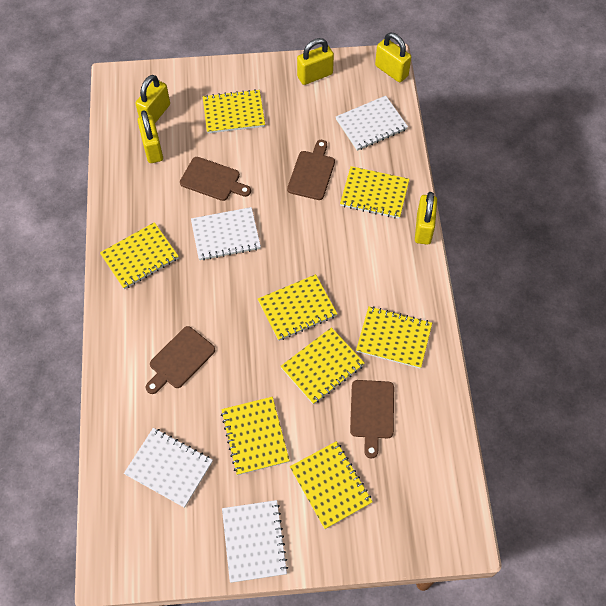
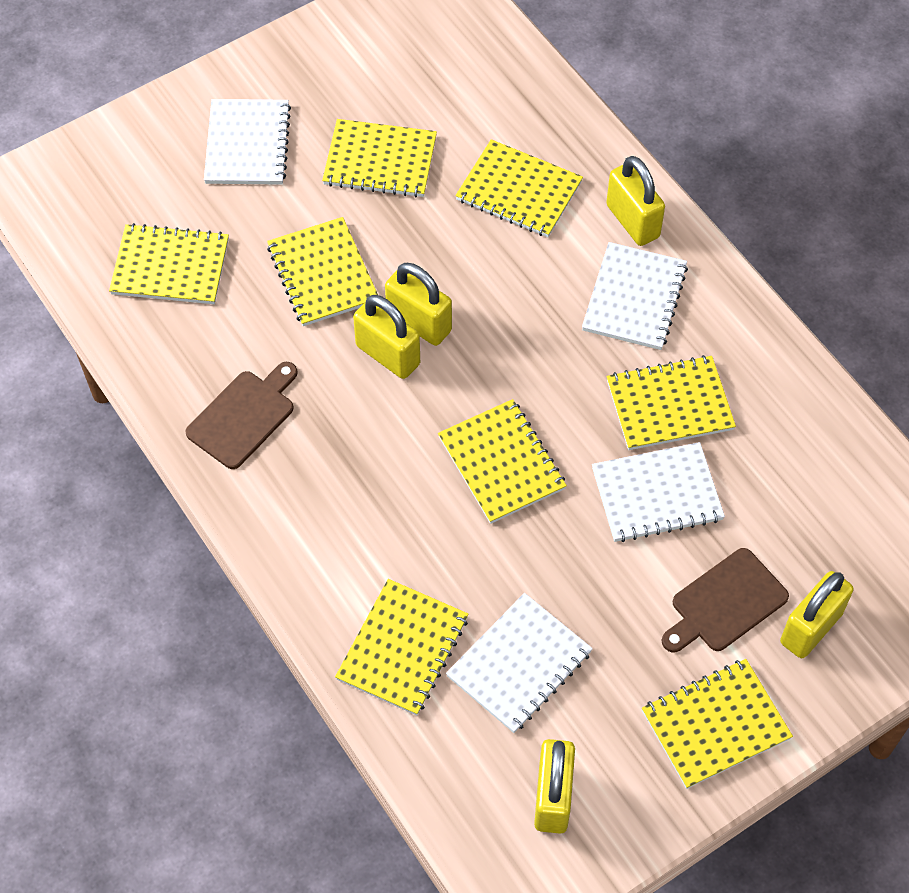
brown cutting board: 4 -> 2

